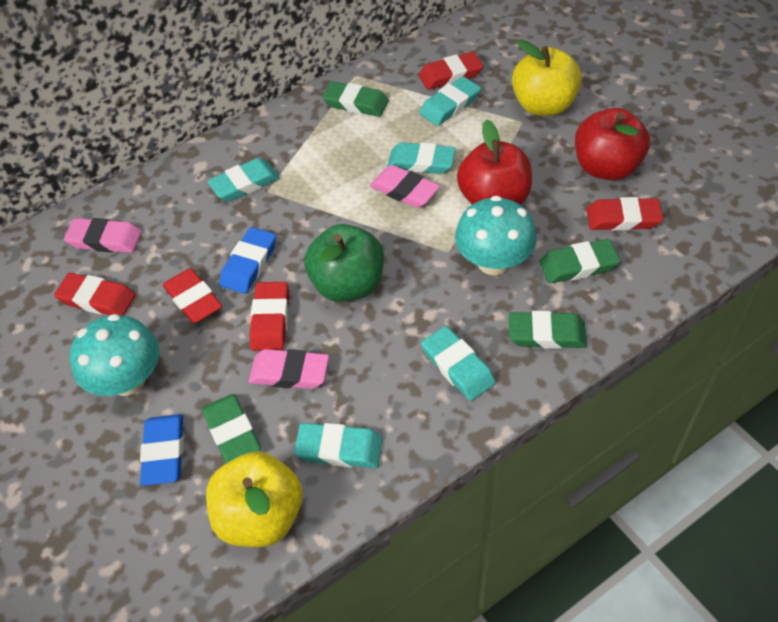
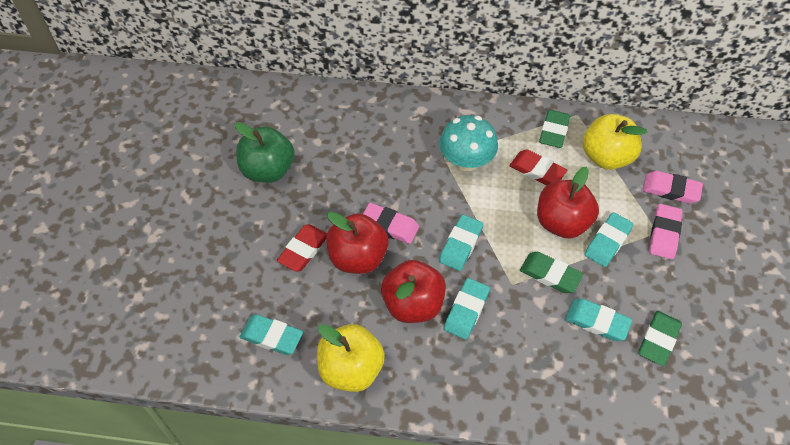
blue eraser: 2 -> 0
green eraser: 4 -> 3
red apple: 2 -> 3
red eraser: 5 -> 2
turquoise mushroom: 2 -> 1

